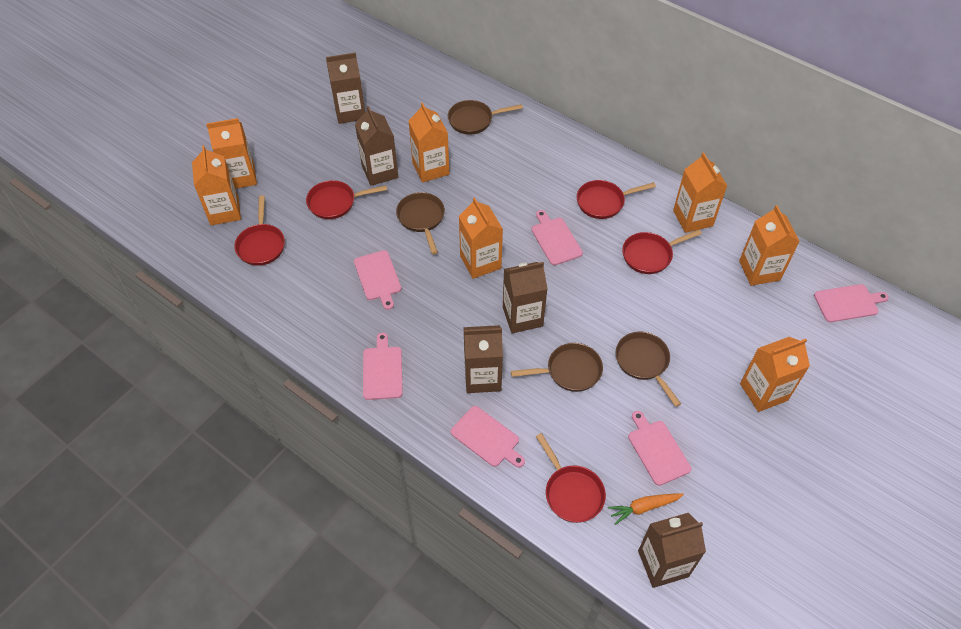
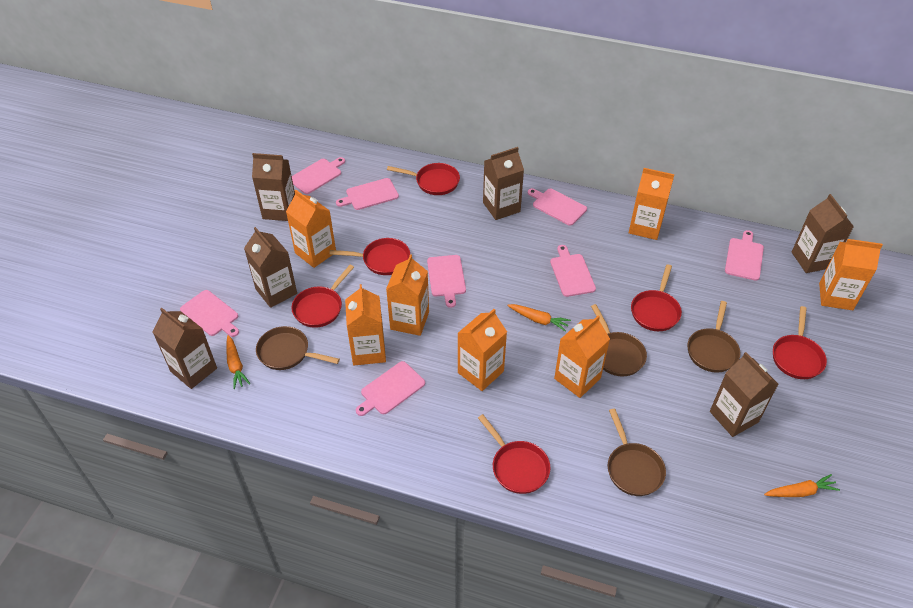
brown carton: 5 -> 6
orange carrot: 1 -> 3
pink cutting board: 6 -> 8
red pan: 5 -> 6

